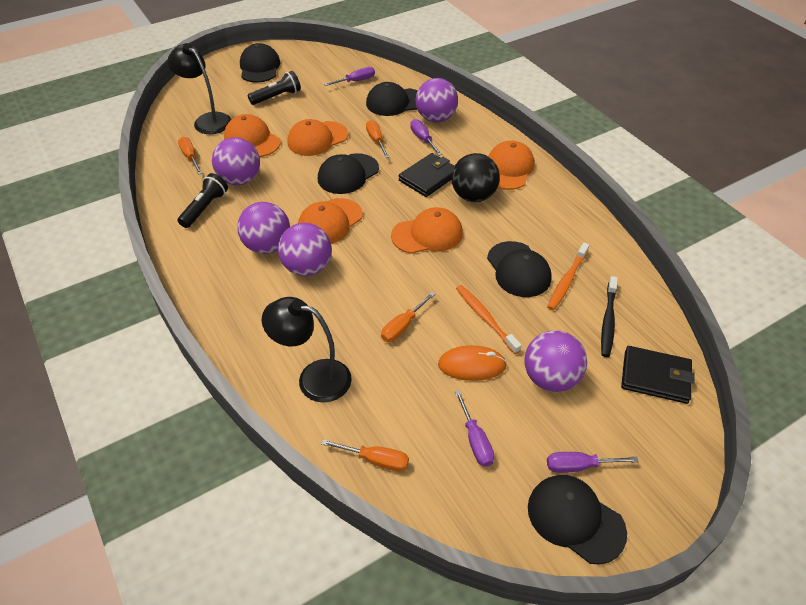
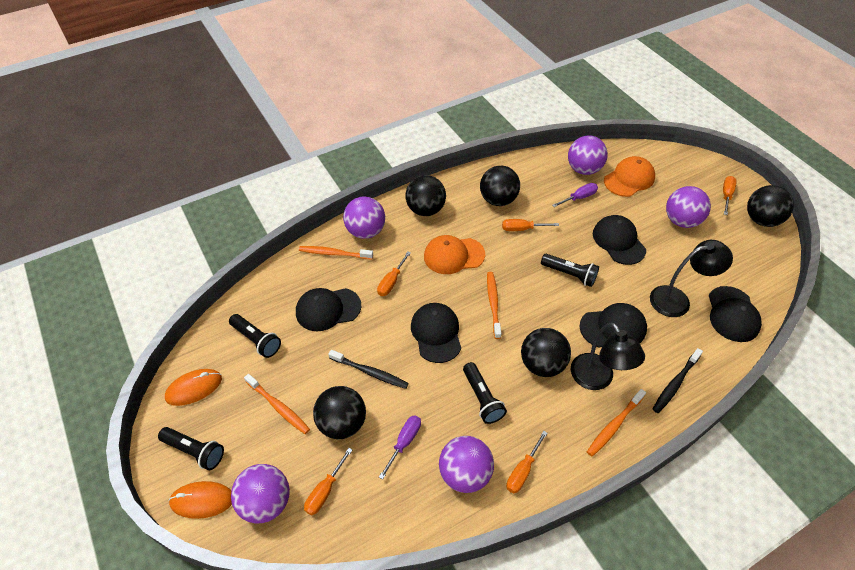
black ball: 1 -> 5
black flashlight: 2 -> 4
black toothbrush: 1 -> 2
black wallet: 2 -> 0
orange cap: 5 -> 2
orange mouse: 1 -> 2
orange screwdriver: 4 -> 5
orange toothbrush: 2 -> 4
purple screwdriver: 4 -> 2

